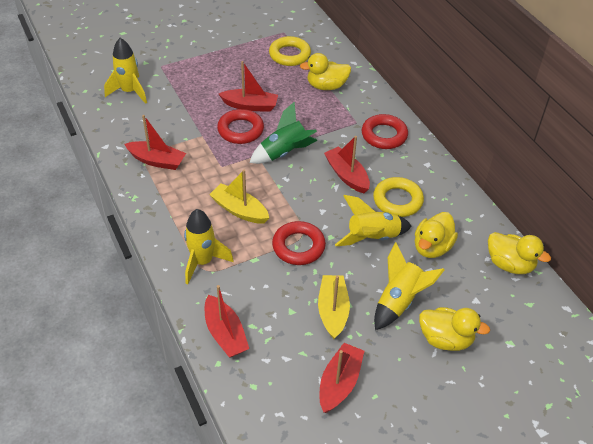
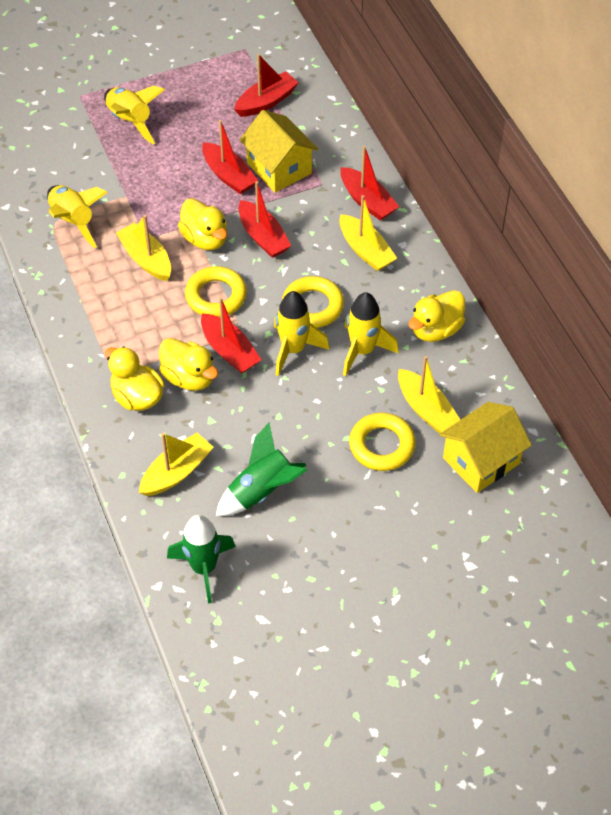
green rocket: 1 -> 2
red ring: 3 -> 0
yellow boat: 2 -> 4
yellow house: 0 -> 2
yellow ring: 2 -> 3

